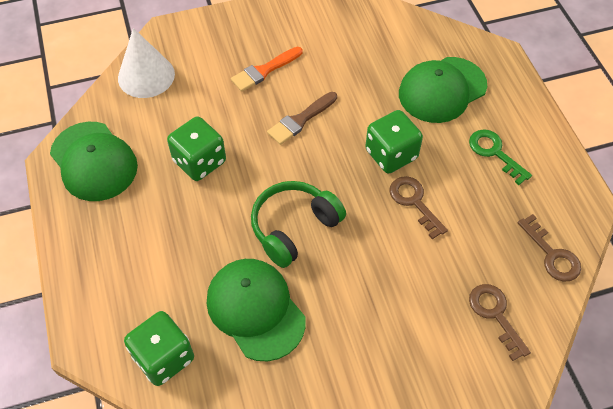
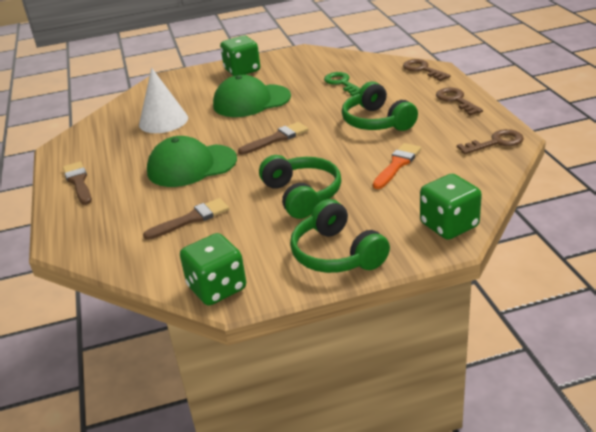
brown brush: 1 -> 3
green cap: 3 -> 2
green headphones: 1 -> 3

